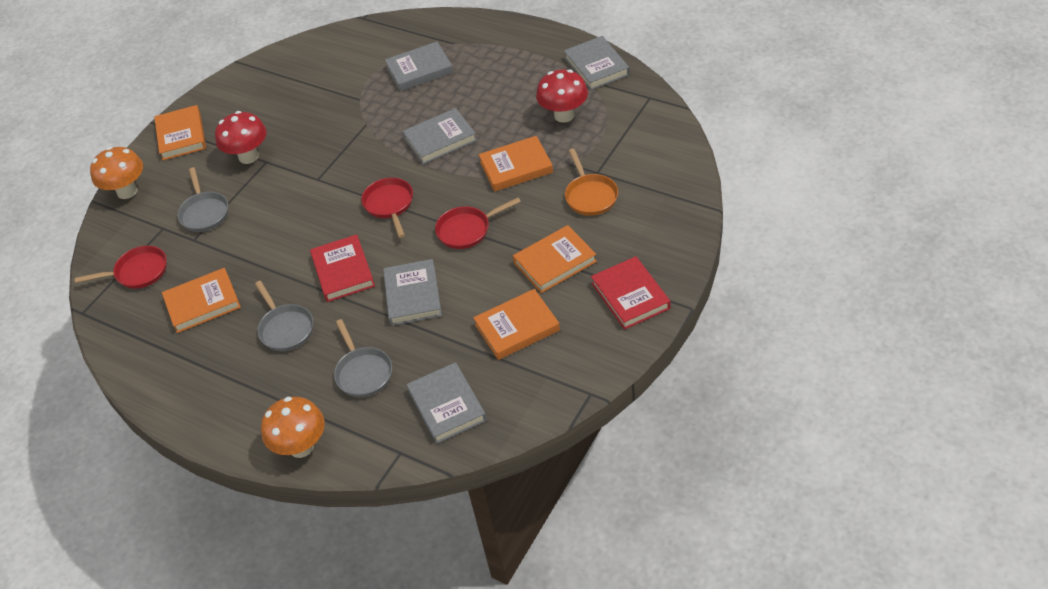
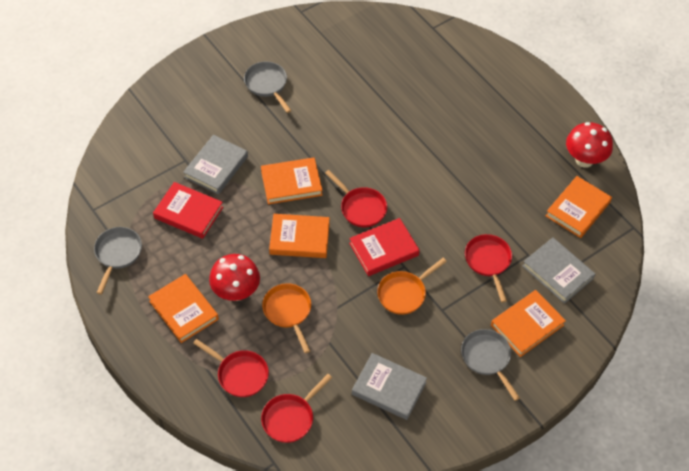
grey book: 5 -> 3
orange mushroom: 2 -> 0
orange pan: 1 -> 2
red pan: 3 -> 4

